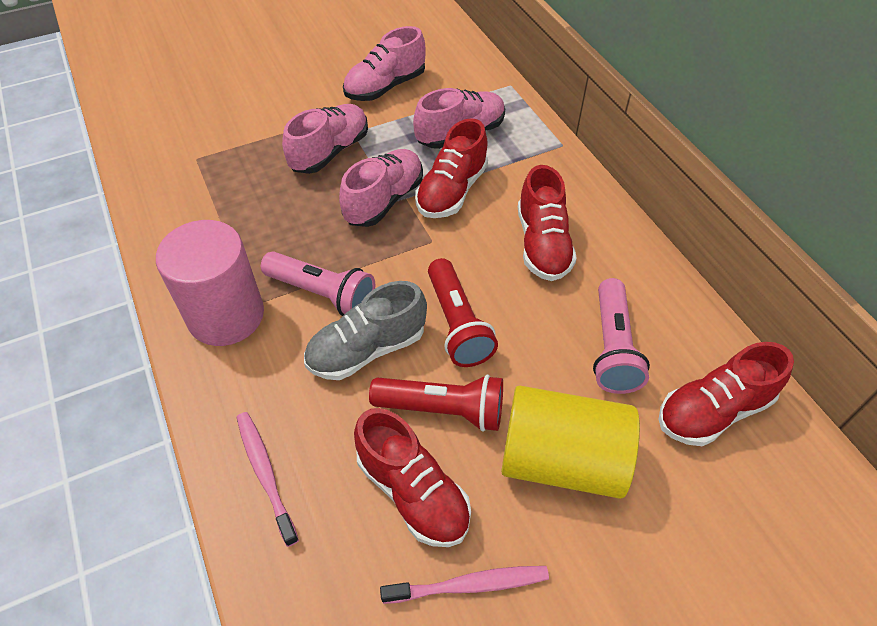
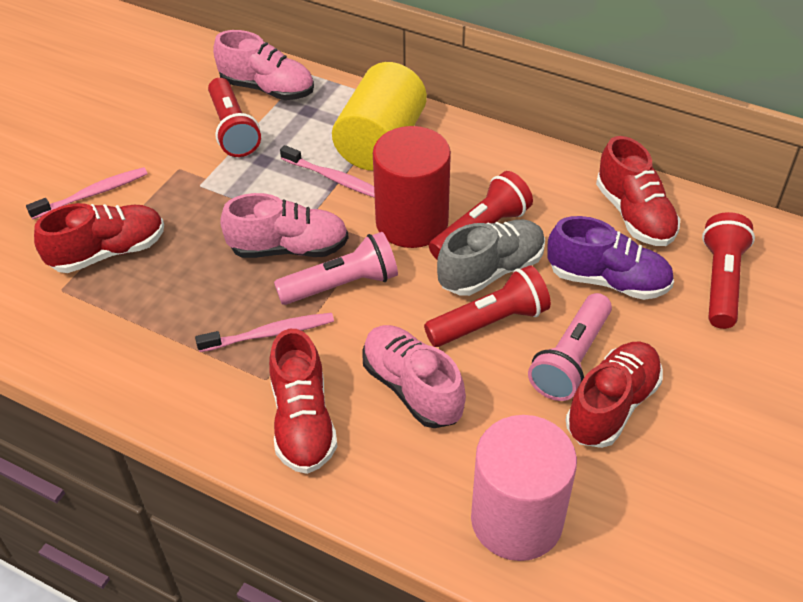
pink shoe: 4 -> 3
pink toothbrush: 2 -> 3
purple shoe: 0 -> 1
red cylinder: 0 -> 1
red flashlight: 2 -> 4

